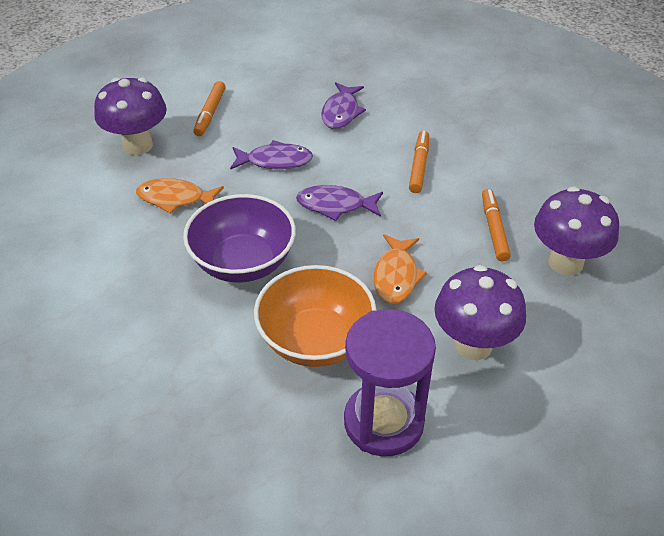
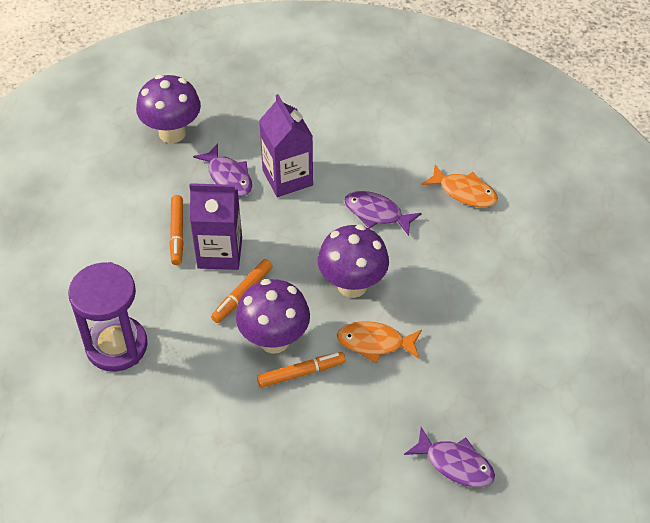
orange bowl: 1 -> 0
purple bowl: 1 -> 0
purple carton: 0 -> 2

